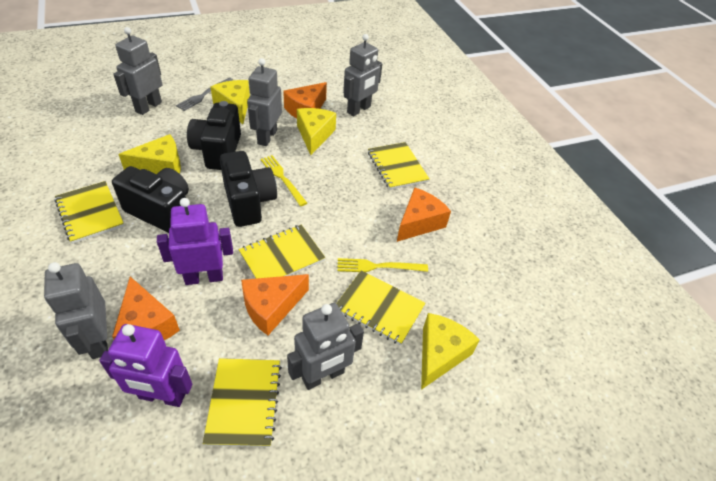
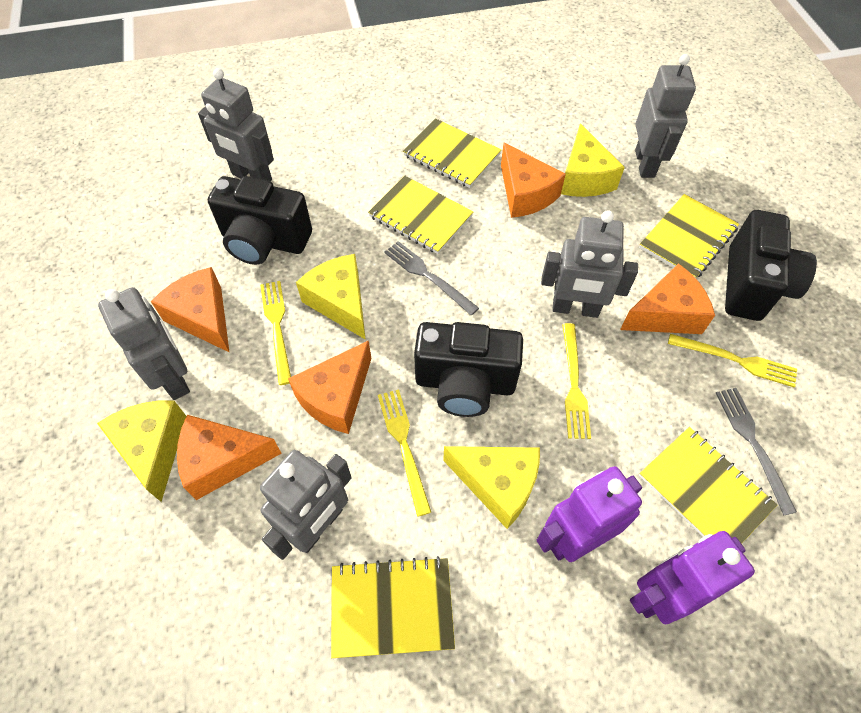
grey fork: 1 -> 2
orange cheese: 4 -> 5
yellow fork: 2 -> 4

